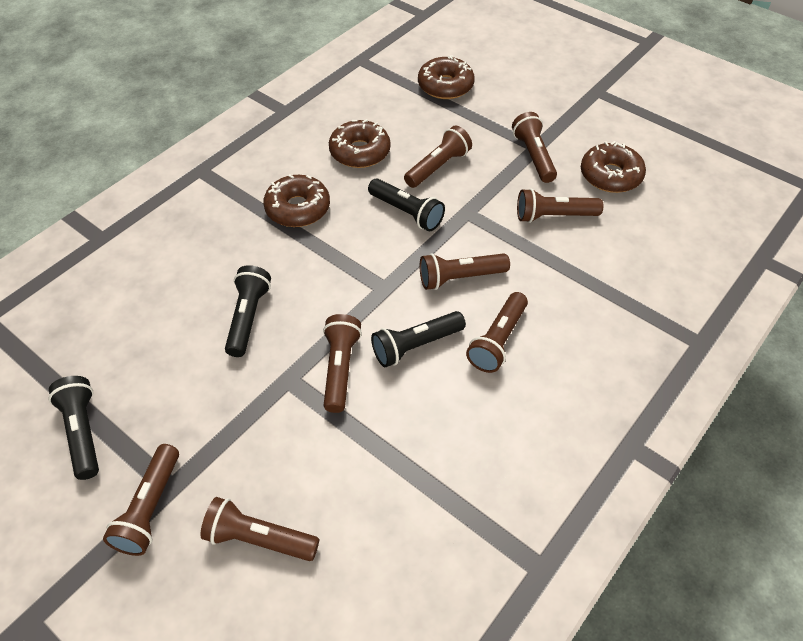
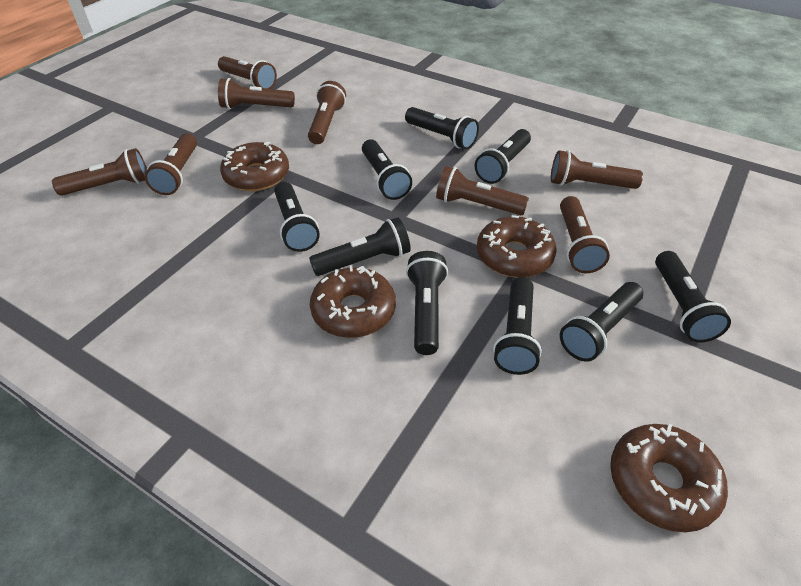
black flashlight: 4 -> 9

